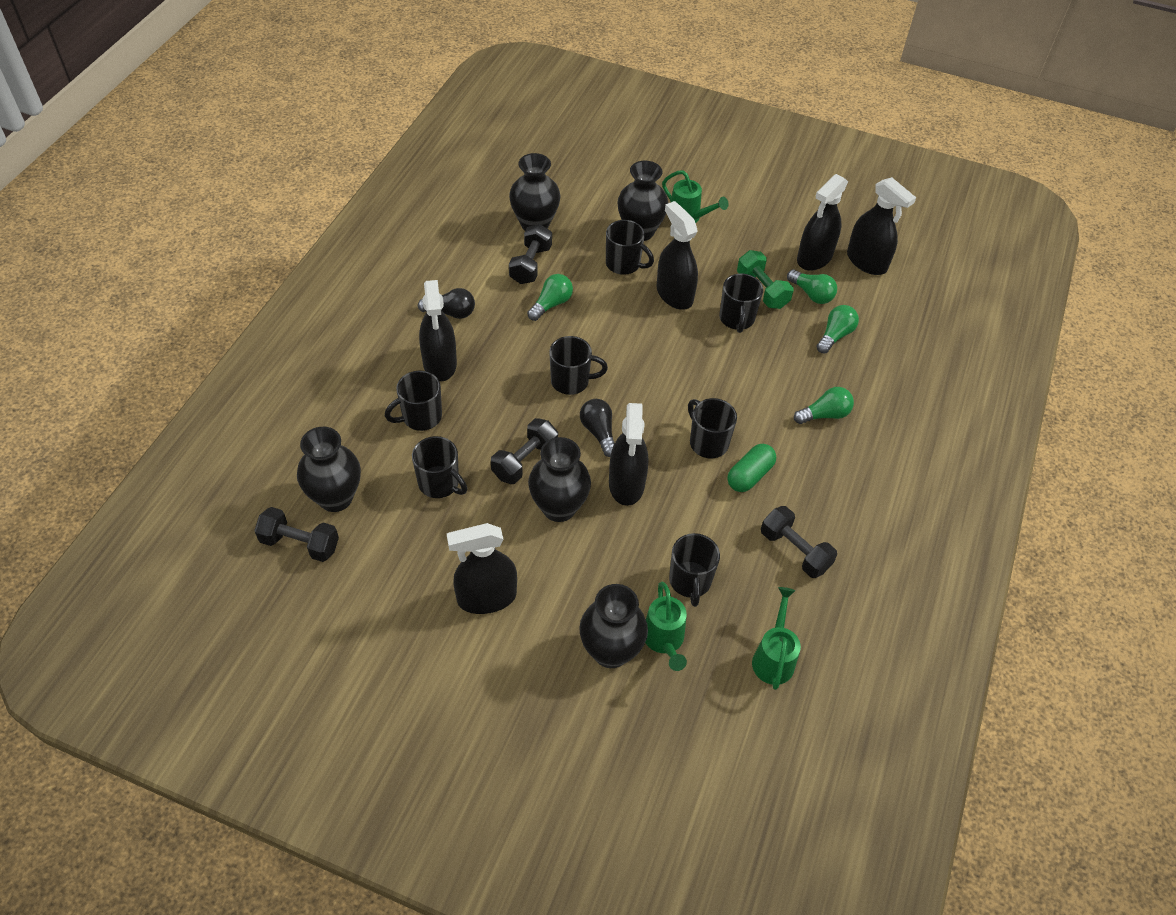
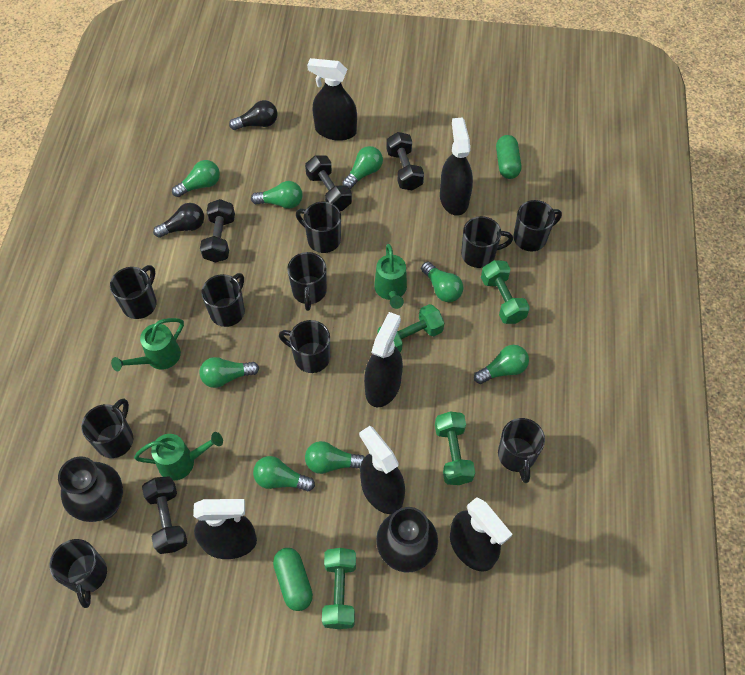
black mug: 7 -> 10
black vase: 5 -> 2
green capsule: 1 -> 2
green dumbbell: 1 -> 4
green light bulb: 4 -> 8

